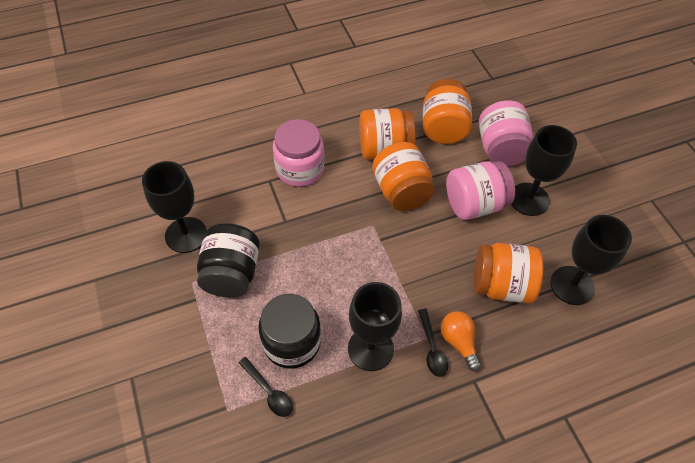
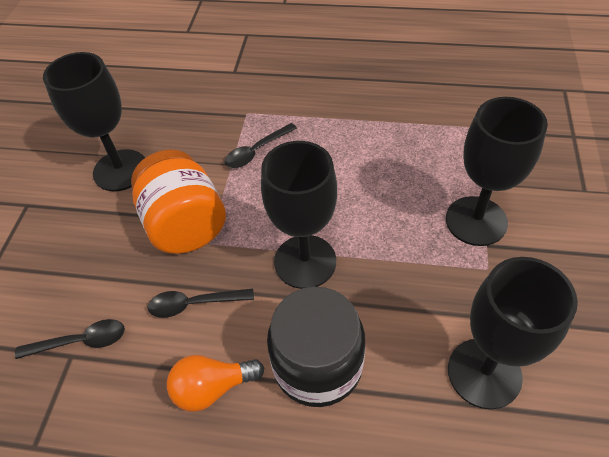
black jar: 2 -> 1
black spoon: 2 -> 3
orange jar: 4 -> 1
pink jar: 3 -> 0

